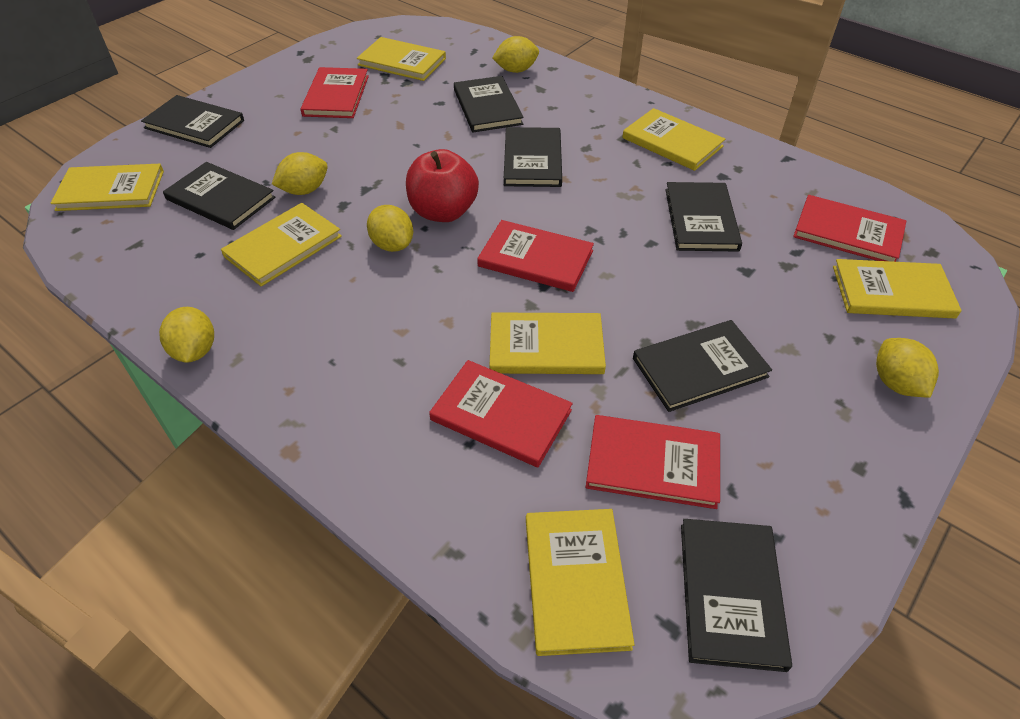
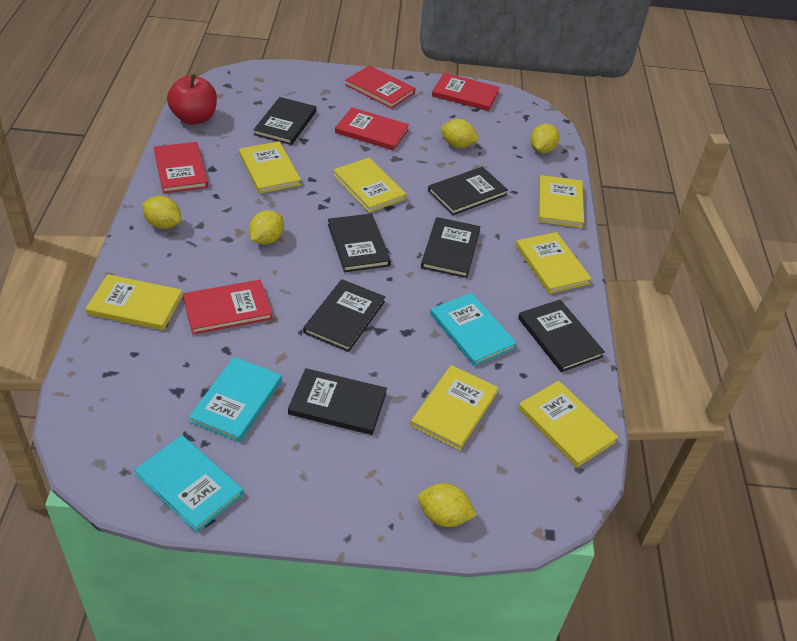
turquoise book: 0 -> 3

